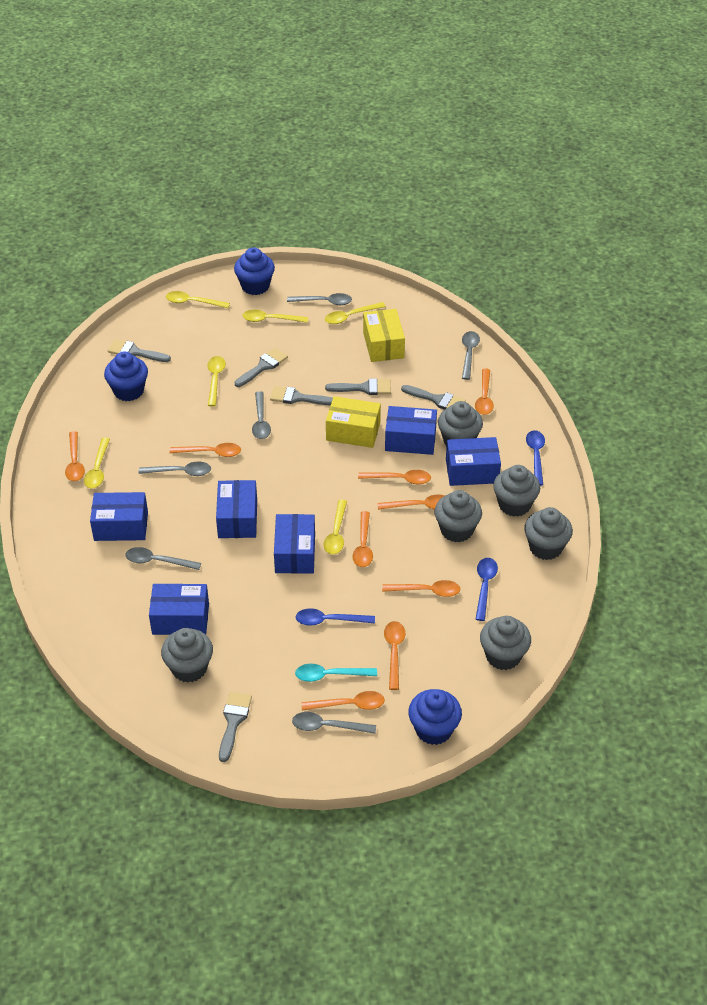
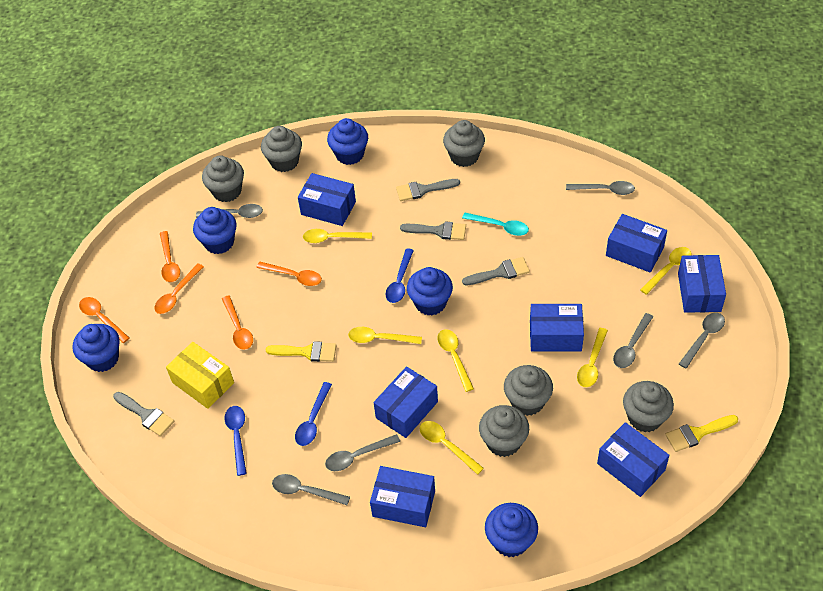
blue box: 6 -> 7
blue cupcake: 3 -> 5
grey brush: 6 -> 4
orange spoon: 9 -> 5
yellow box: 2 -> 1
yellow brush: 0 -> 2

